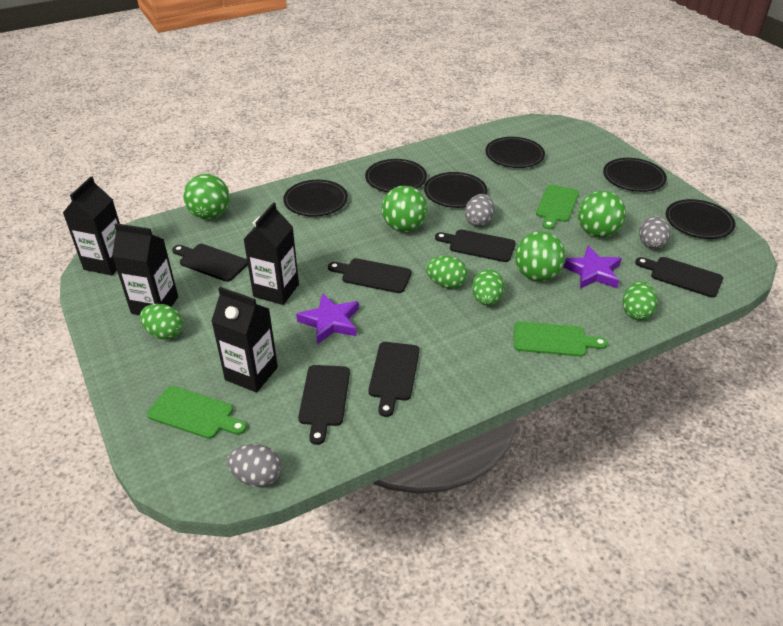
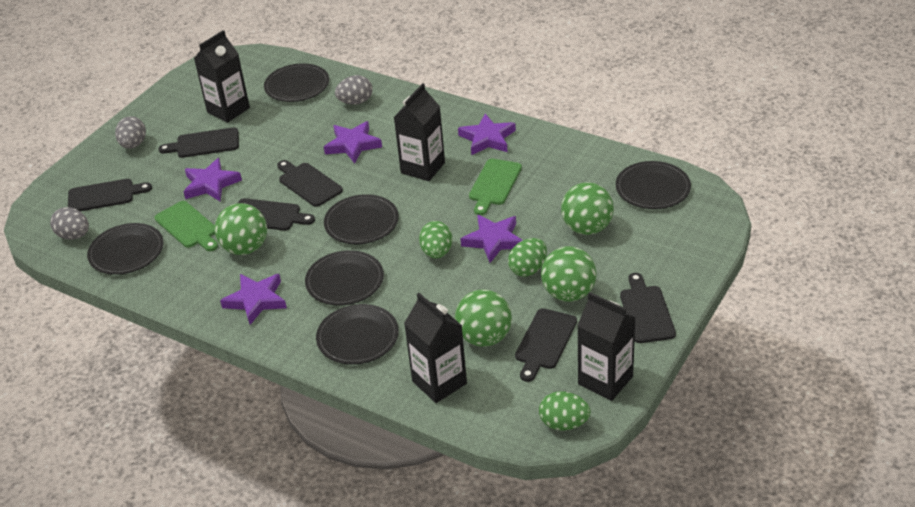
green cutting board: 3 -> 2
green egg: 4 -> 3
purple star: 2 -> 5

